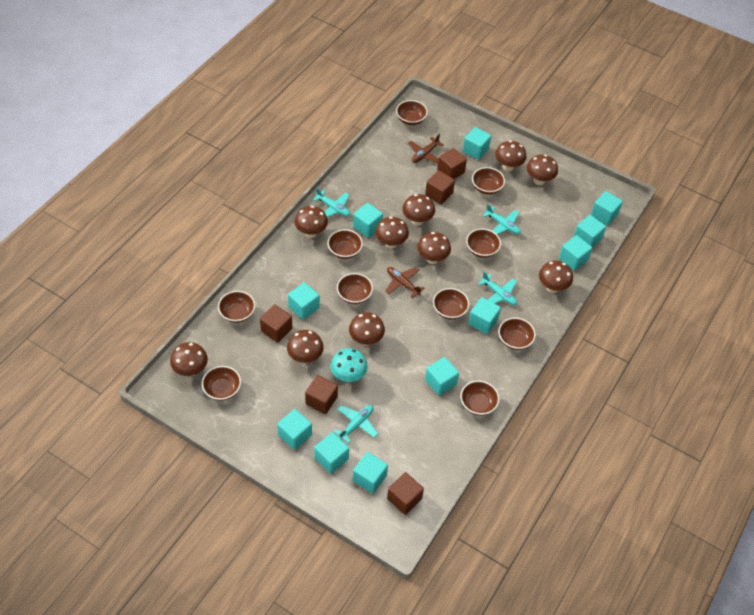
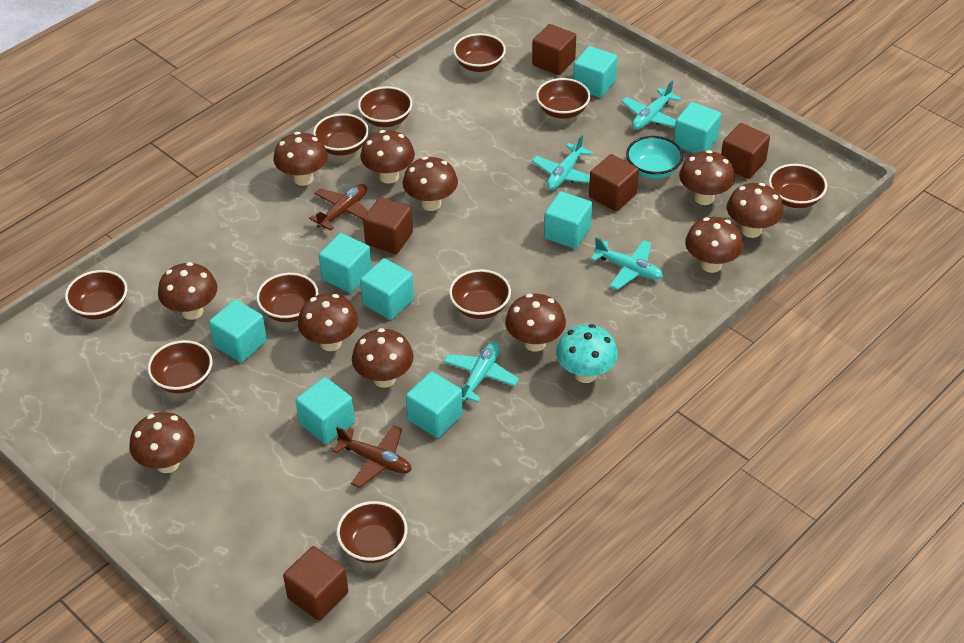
brown mushroom: 10 -> 11
turquoise bowl: 0 -> 1
turquoise cube: 11 -> 8

